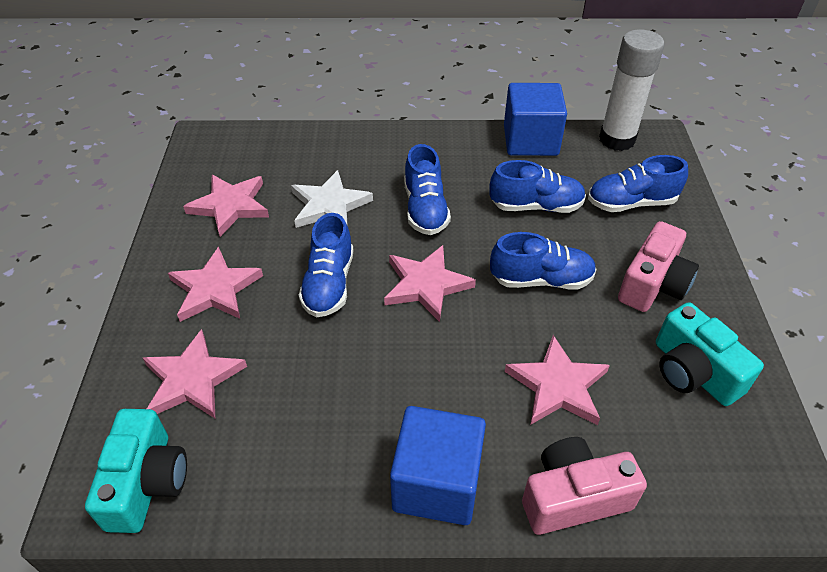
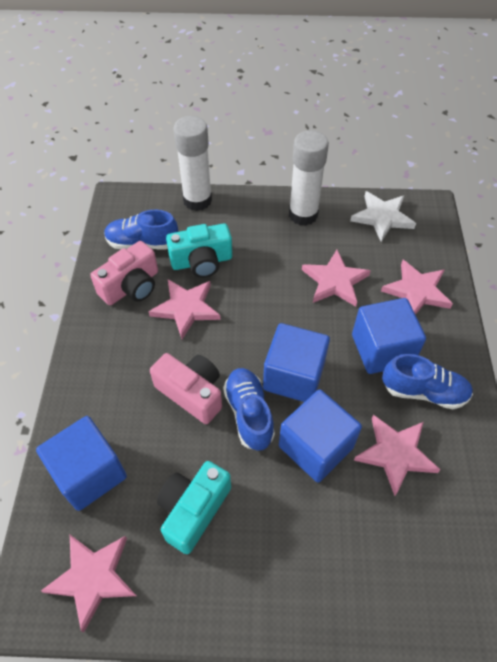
blue cube: 2 -> 4
blue shoe: 5 -> 3
white glue stick: 1 -> 2

